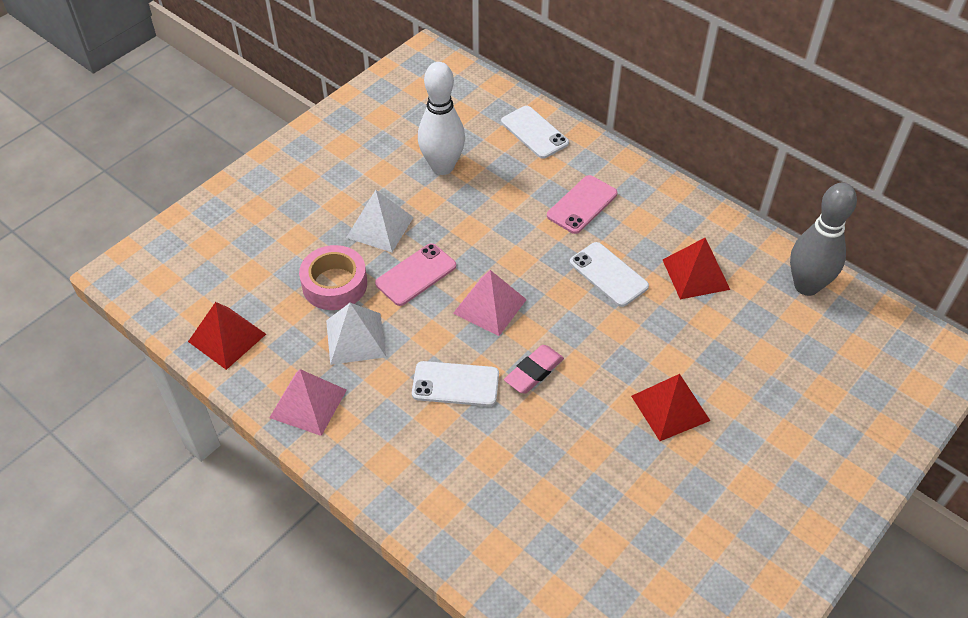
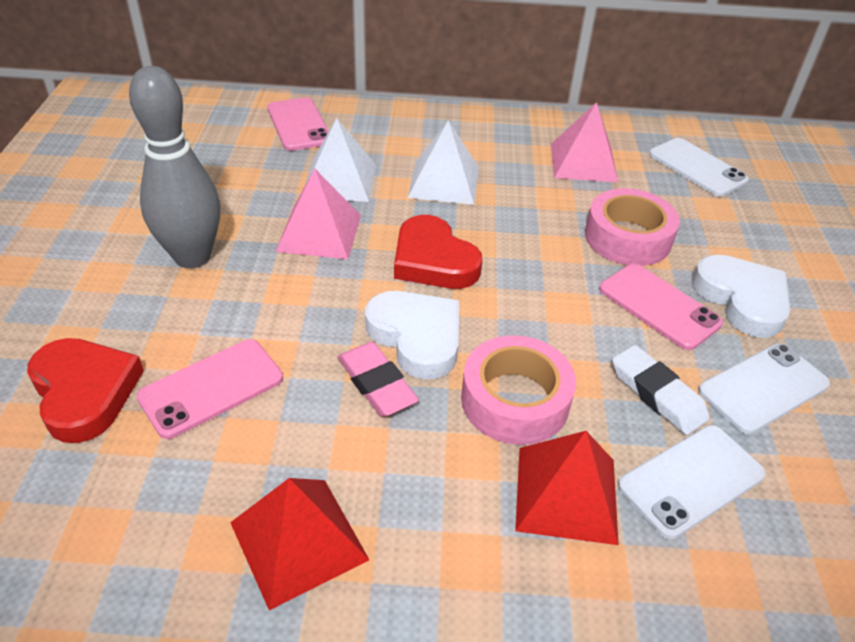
pink phone: 2 -> 3
pink tape: 1 -> 2
red heart: 0 -> 2
red pyramid: 3 -> 2
white bowling pin: 1 -> 0
white eraser: 0 -> 1
white heart: 0 -> 2

